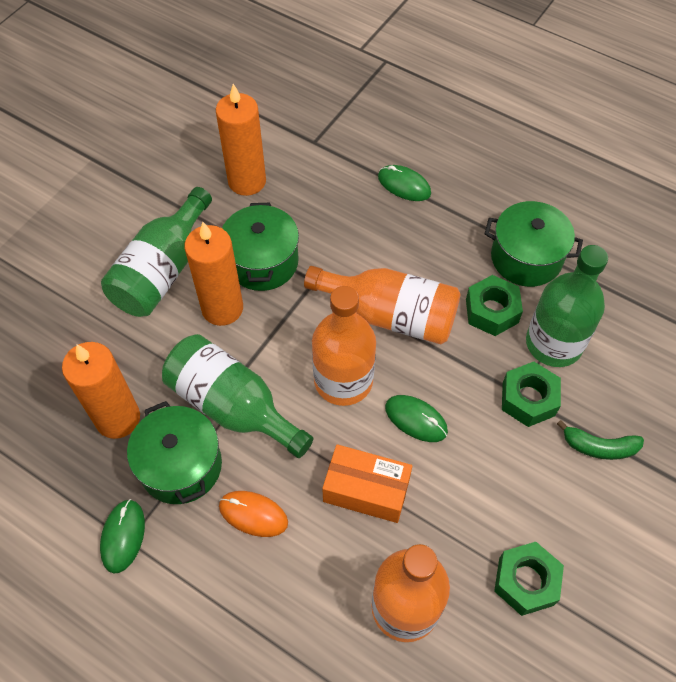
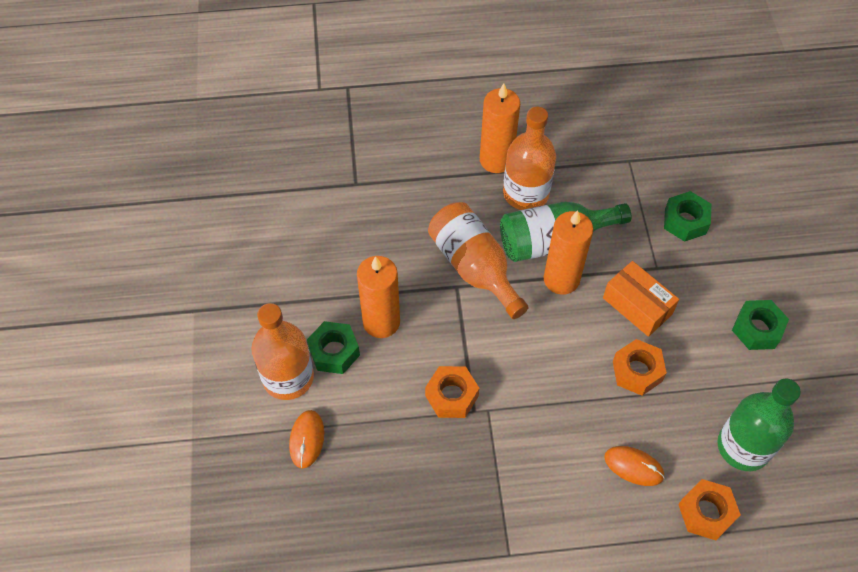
green banana: 1 -> 0
green bottle: 3 -> 2
green mouse: 3 -> 0
green pot: 3 -> 0
orange mouse: 1 -> 2
orange nut: 0 -> 3

